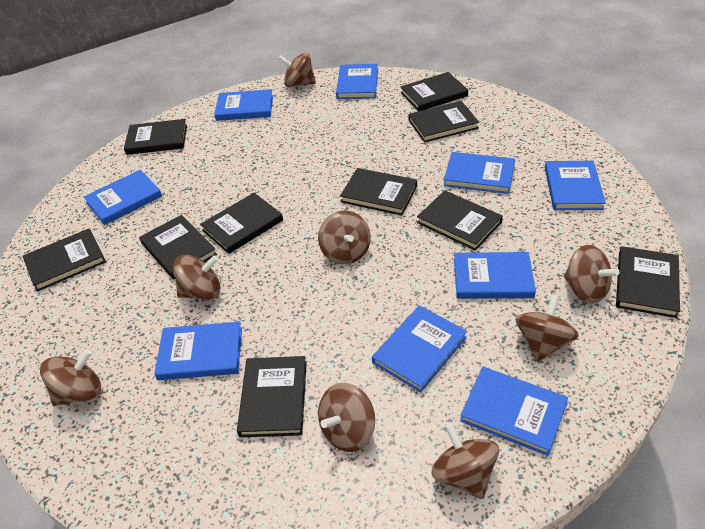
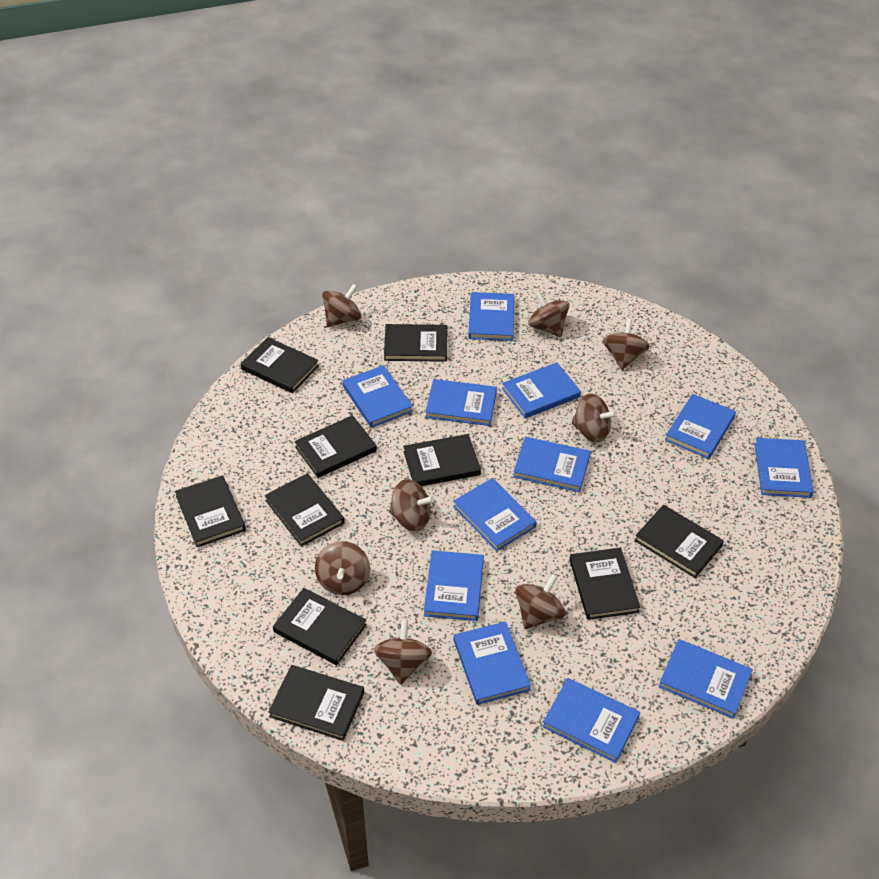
blue book: 9 -> 12

